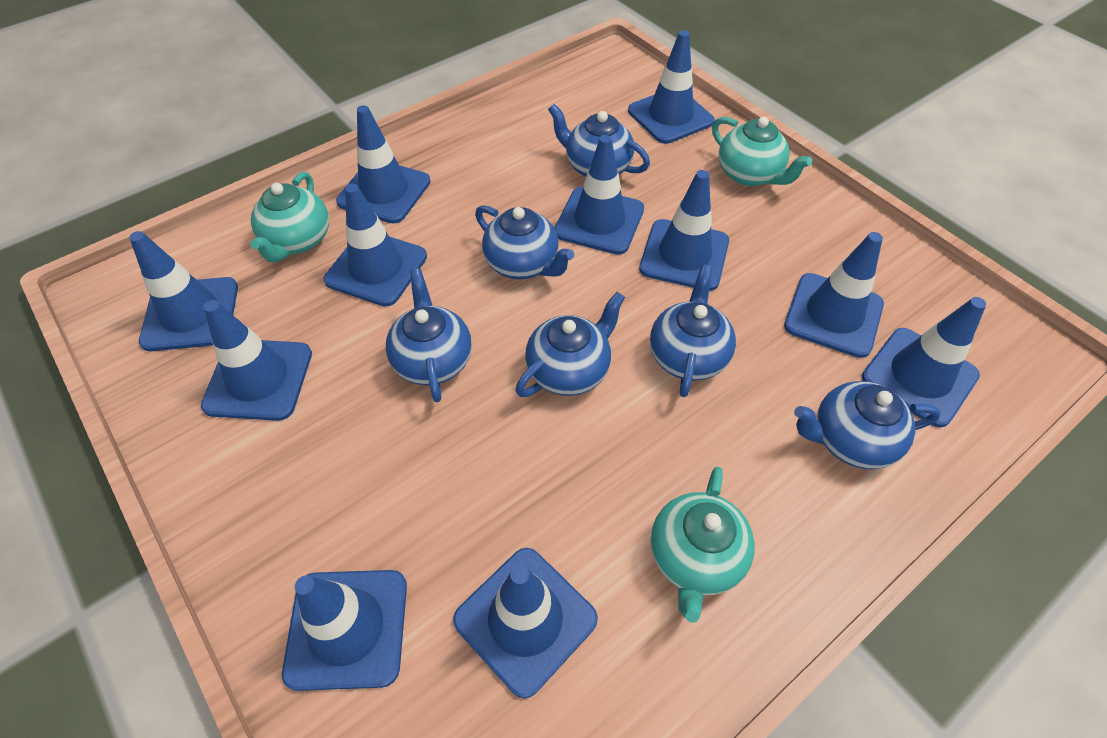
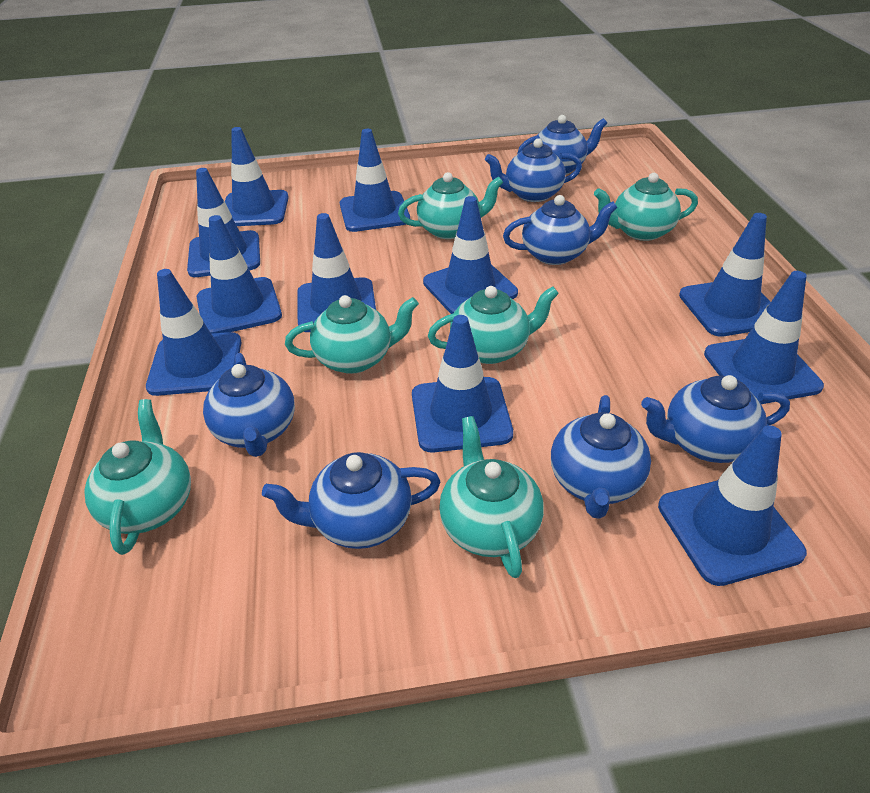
blue teapot: 6 -> 7
turquoise teapot: 3 -> 6

